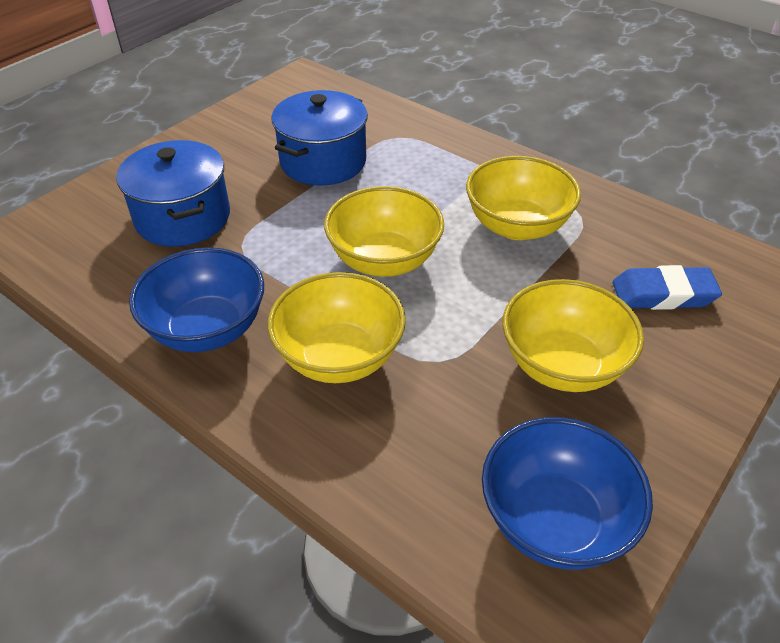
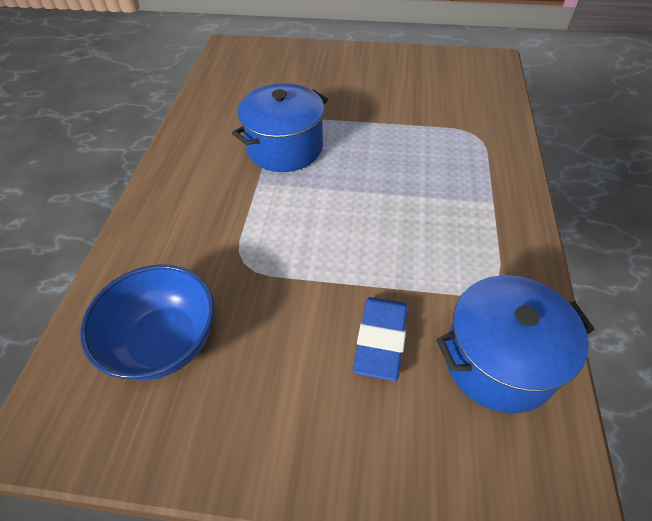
blue bowl: 2 -> 1
yellow bowl: 4 -> 0

